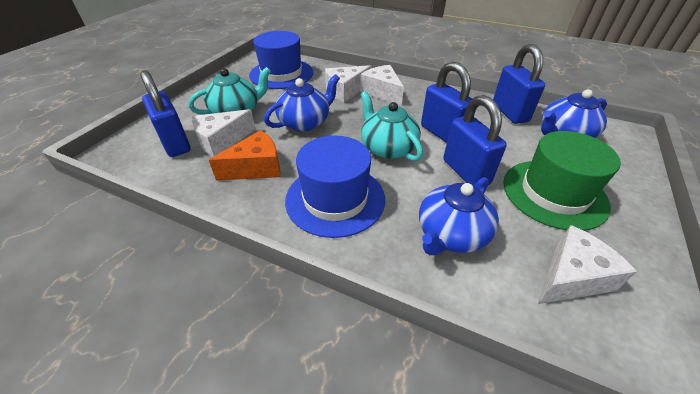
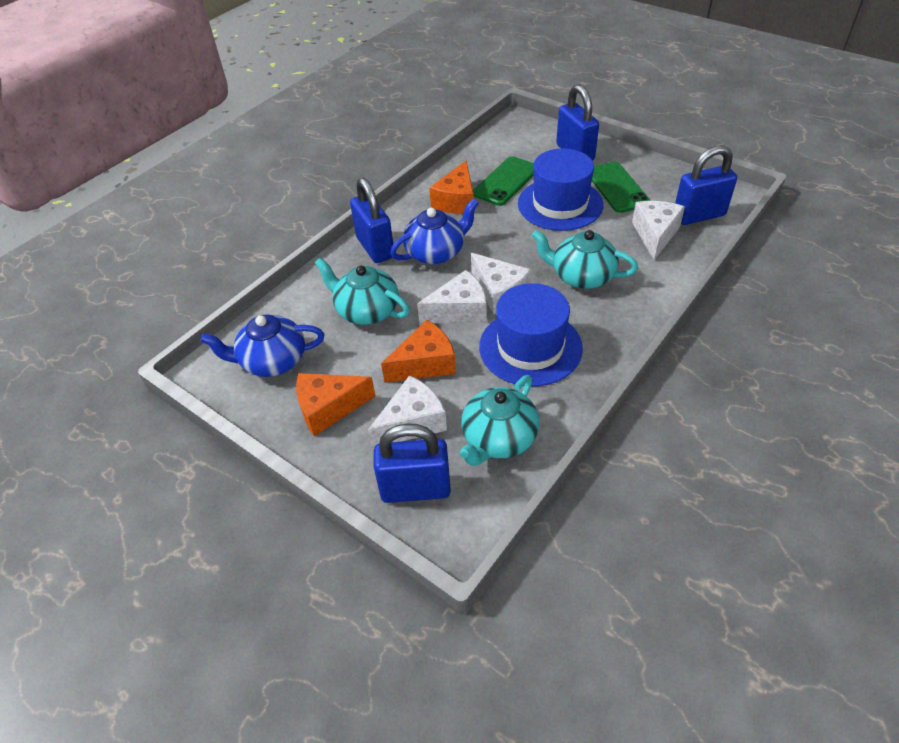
blue teapot: 3 -> 2
green hat: 1 -> 0
green phone: 0 -> 2
orange cheese: 1 -> 3
turquoise teapot: 2 -> 3

